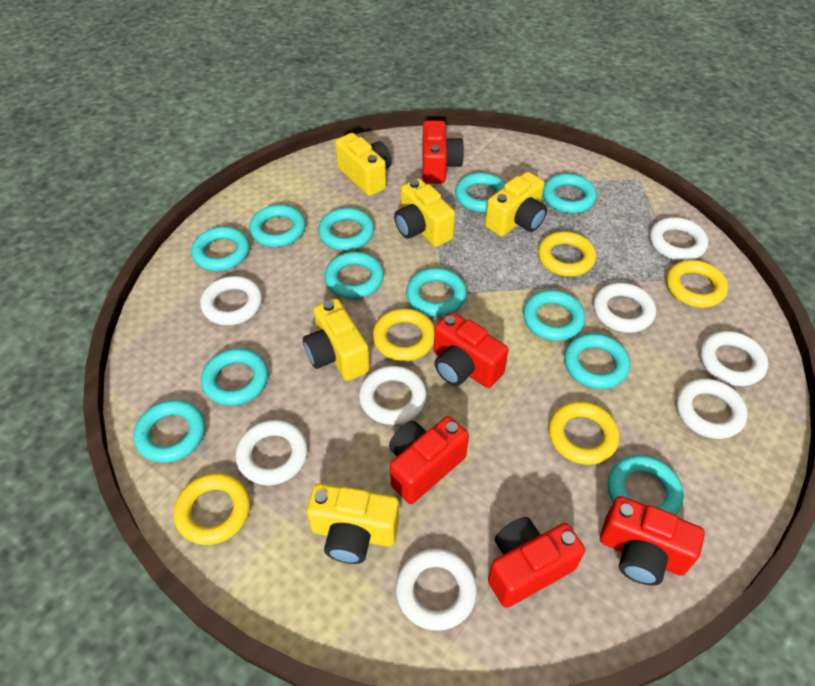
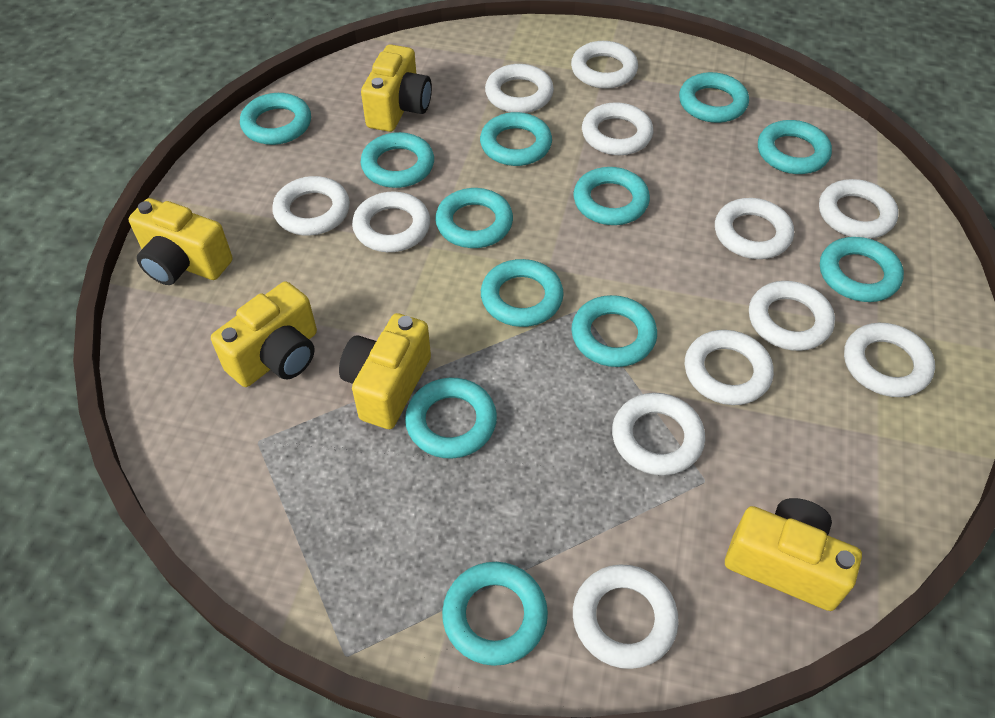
red camera: 5 -> 0
white ring: 8 -> 12
yellow ring: 5 -> 0

